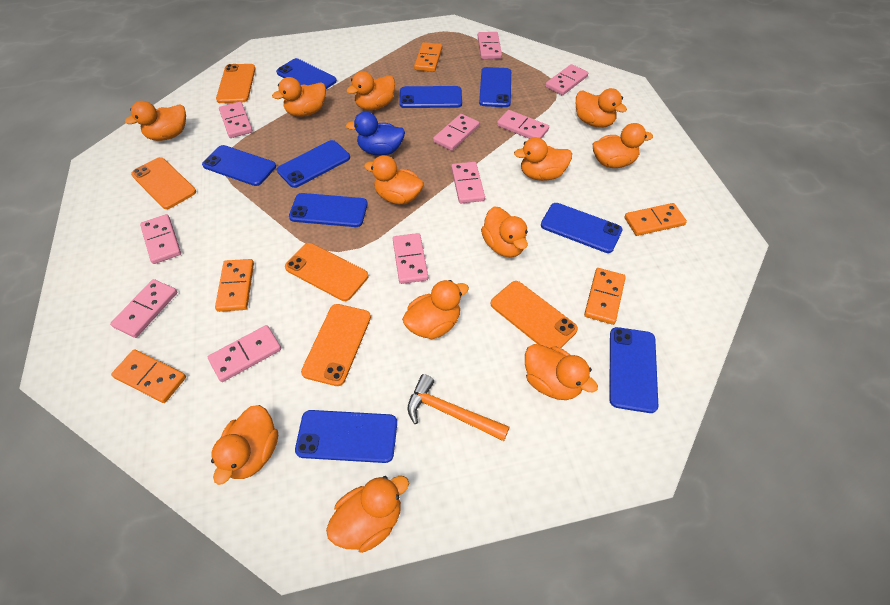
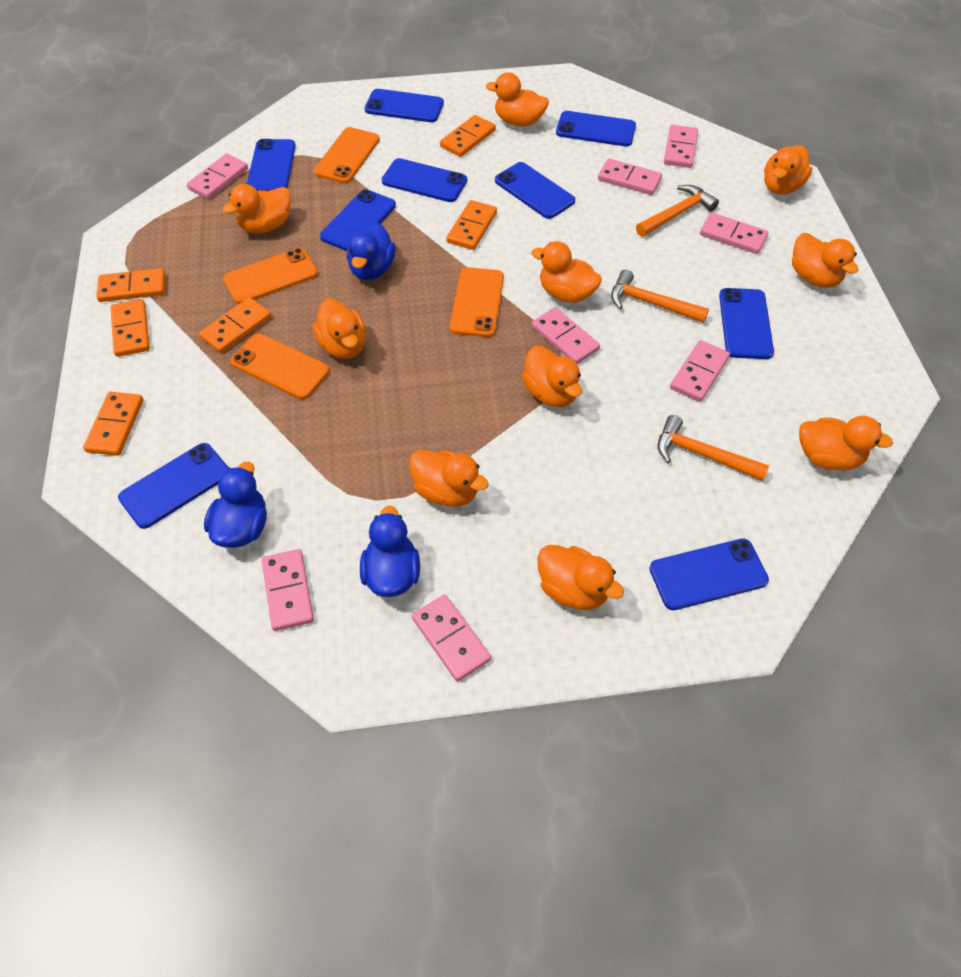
blue duck: 1 -> 3
orange domino: 5 -> 6
orange duck: 12 -> 10
orange hammer: 1 -> 3
orange phone: 5 -> 4
pink domino: 10 -> 8

